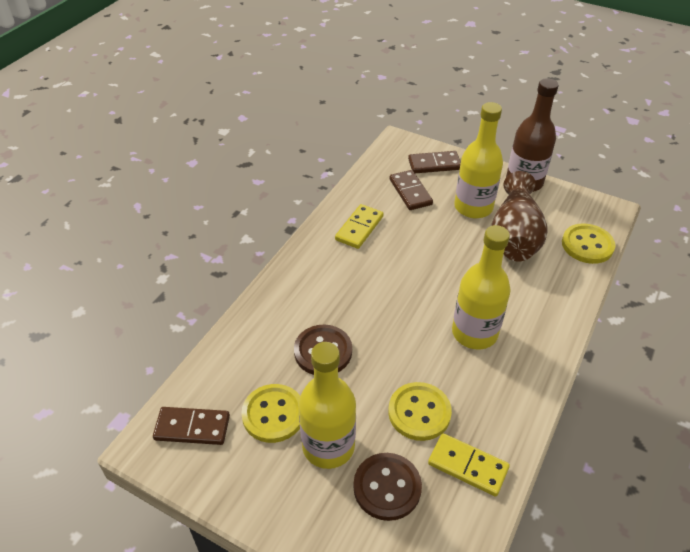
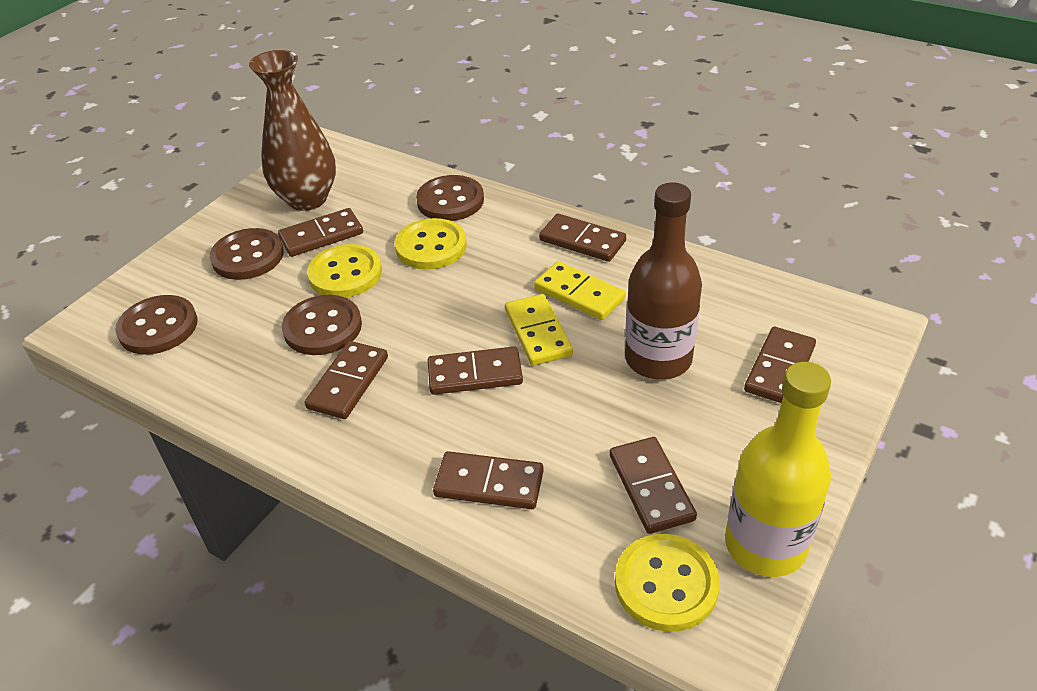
brown button: 2 -> 4
brown domino: 3 -> 7
yellow bottle: 3 -> 1

